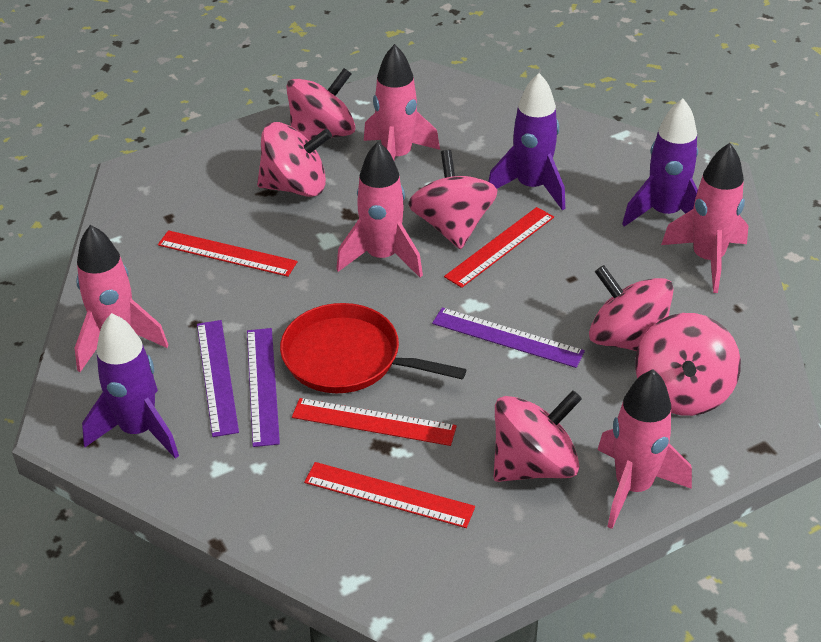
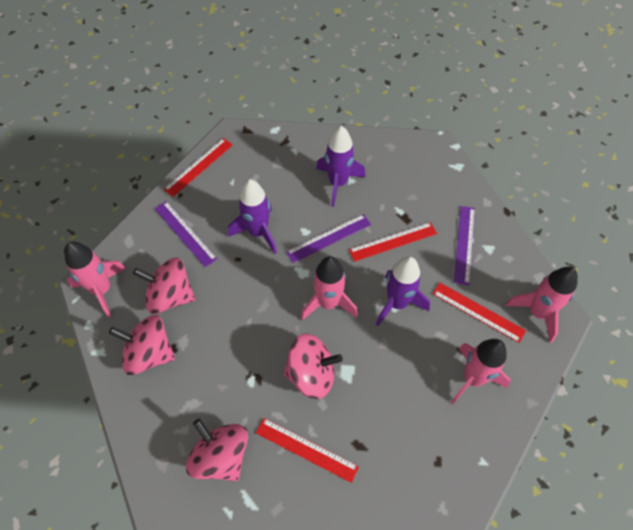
pink rocket: 5 -> 4
pink spinning top: 6 -> 4
red pan: 1 -> 0

